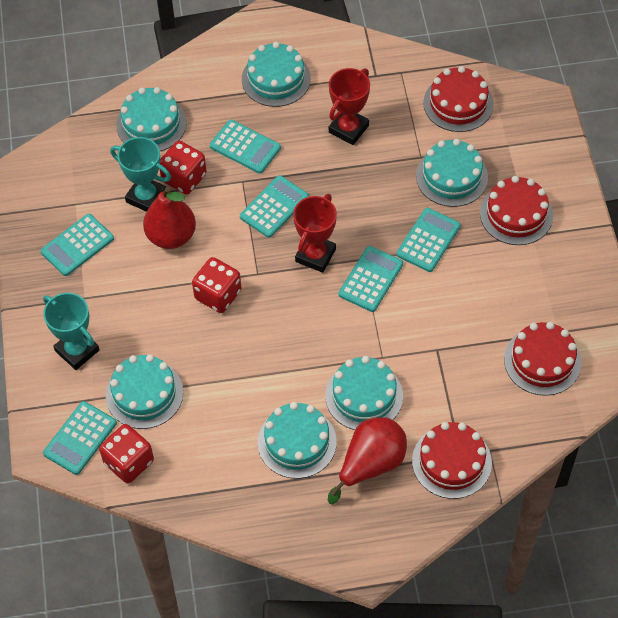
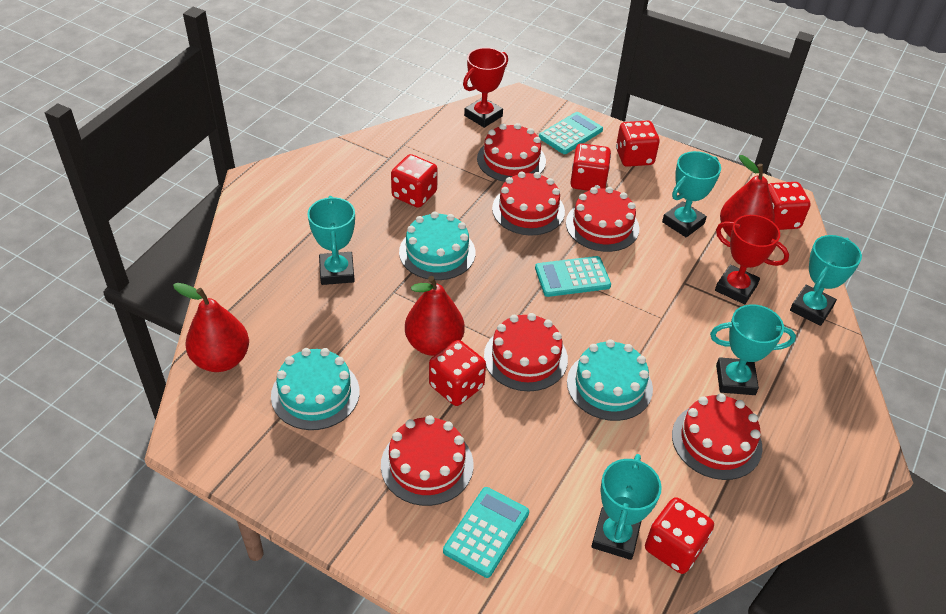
red cake: 4 -> 6
red dice: 3 -> 6
red pear: 2 -> 3
turquoise cake: 6 -> 3
turquoise calculator: 6 -> 3
turquoise trophy: 2 -> 5

